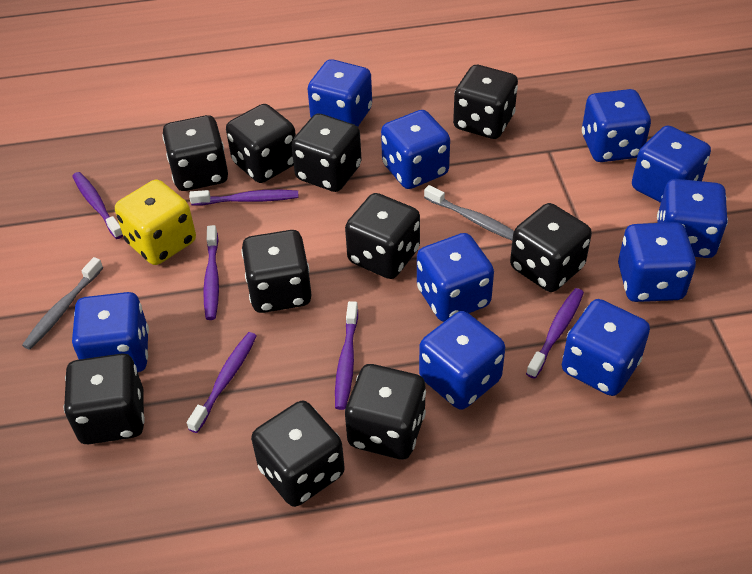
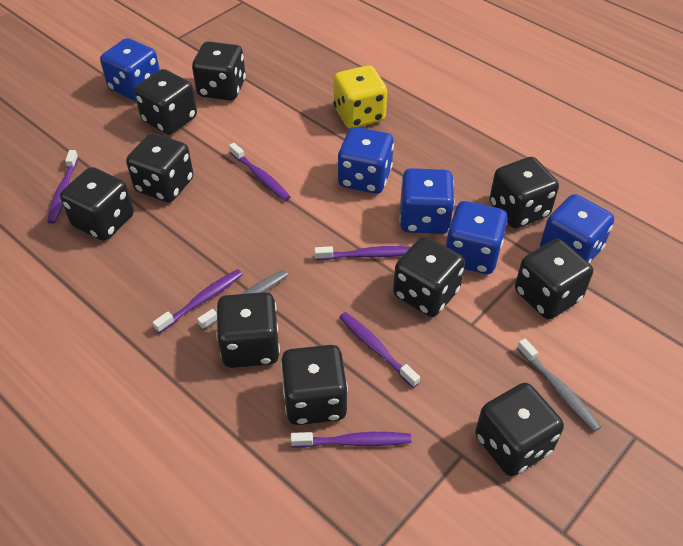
blue dice: 10 -> 5

